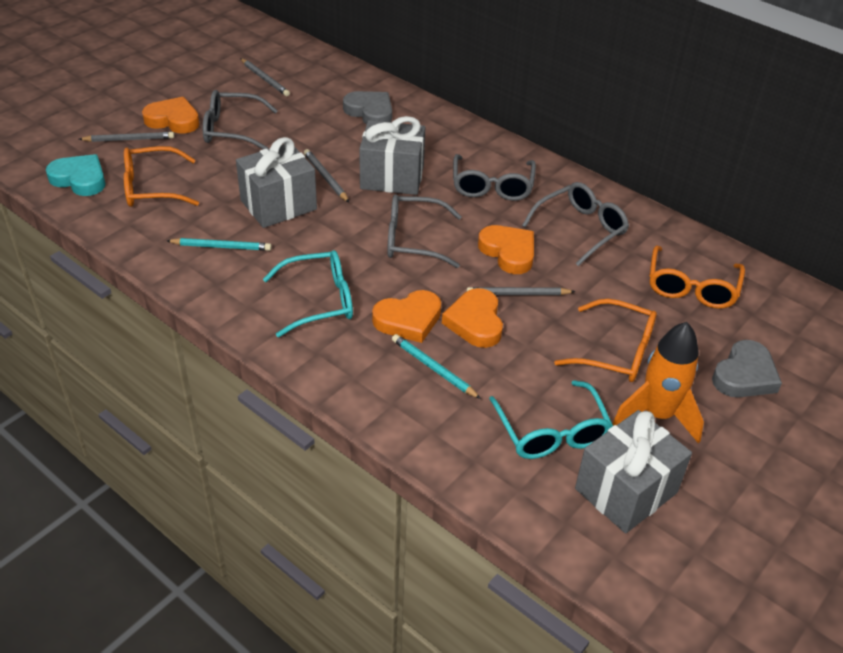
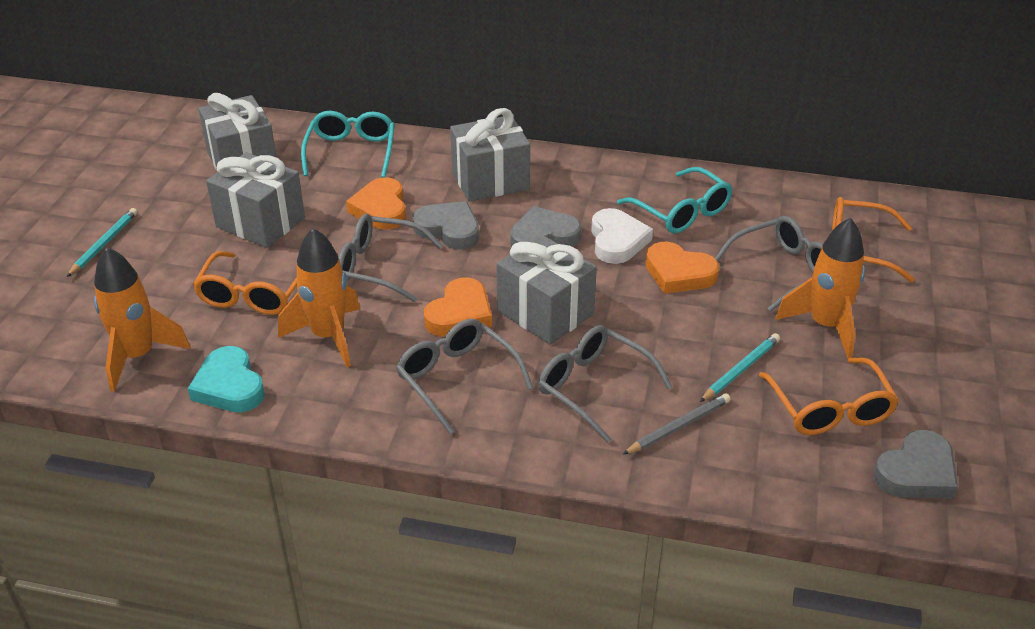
grey gift: 3 -> 4
grey heart: 2 -> 3
grey pencil: 4 -> 1
orange heart: 4 -> 3
orange rocket: 1 -> 3
white heart: 0 -> 1

